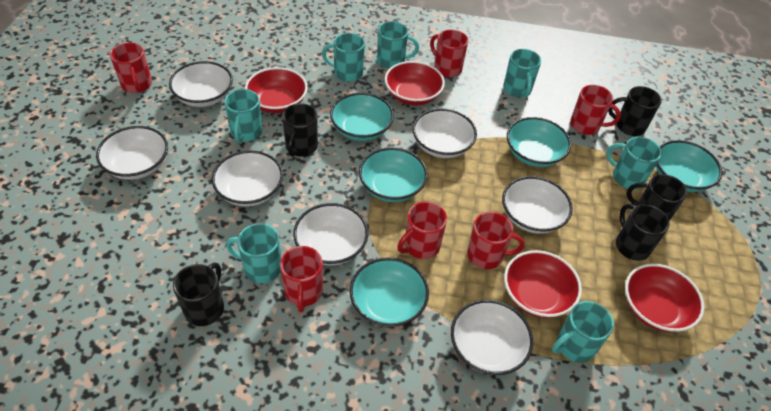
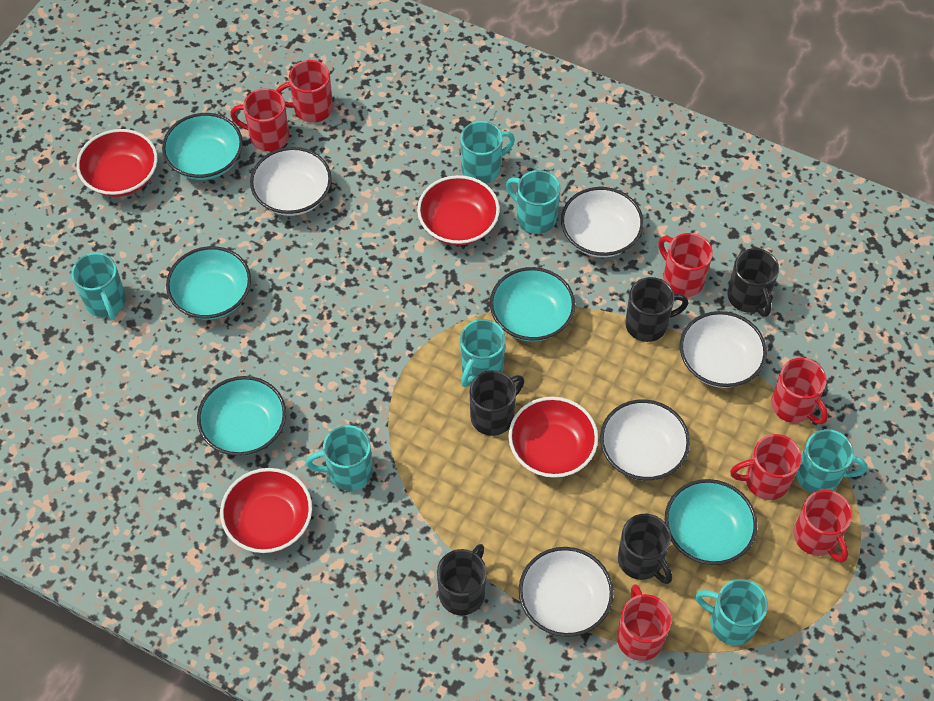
red mug: 6 -> 7
white bowl: 7 -> 5

